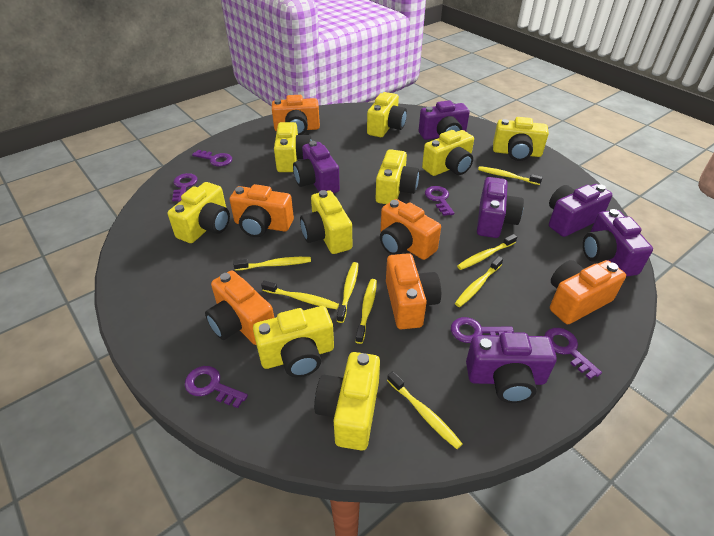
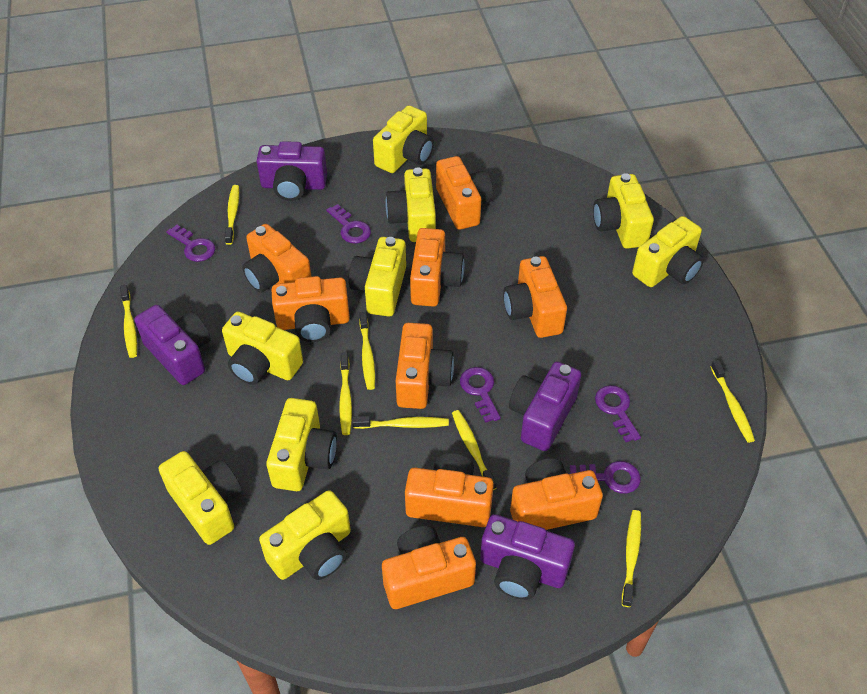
orange camera: 6 -> 9
purple camera: 6 -> 4
purple key: 6 -> 5

